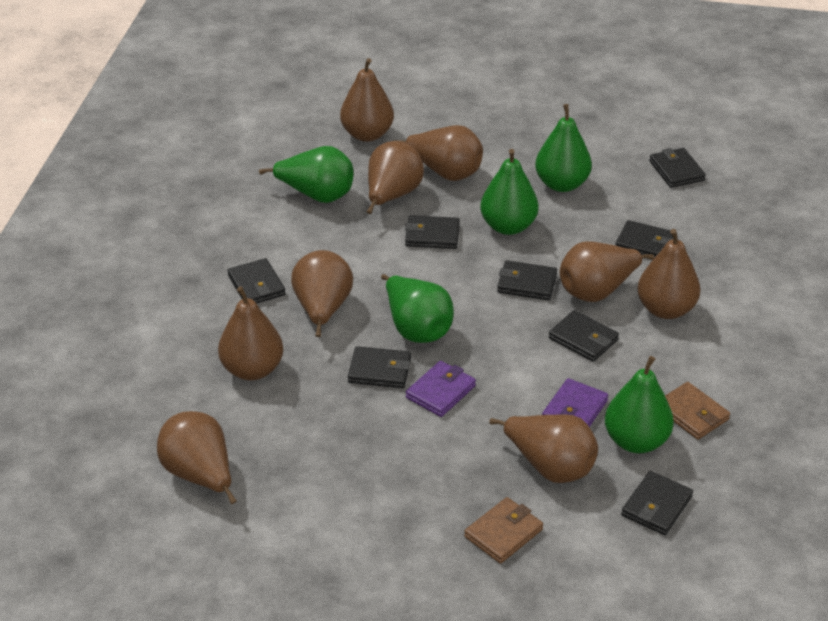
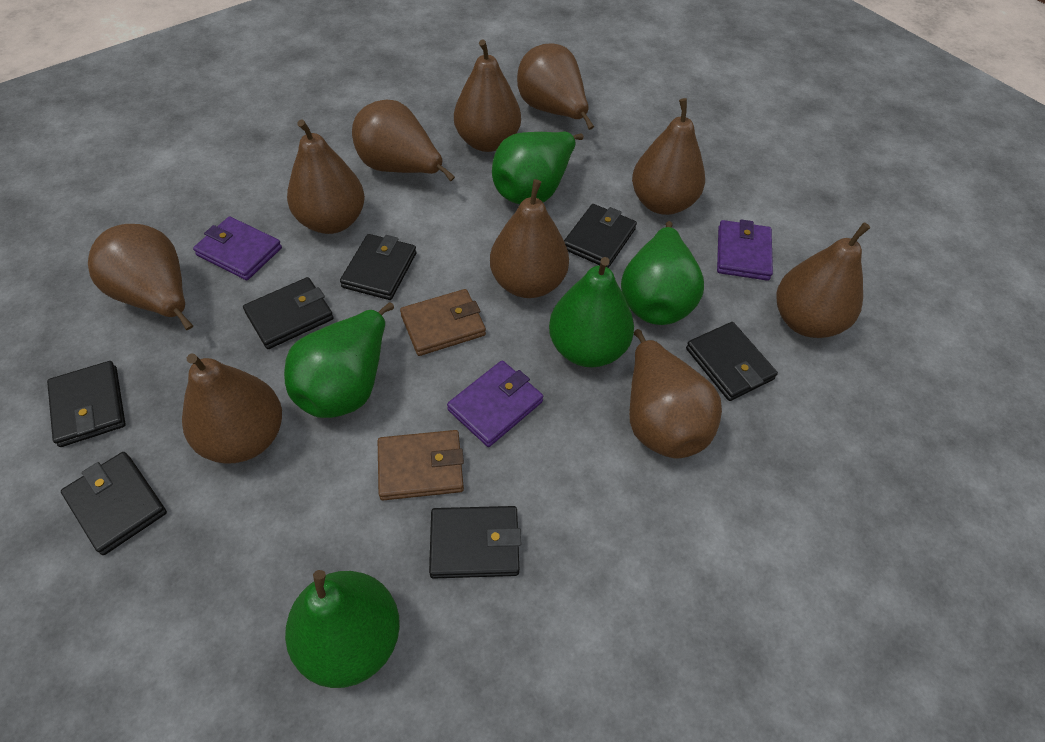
black wallet: 8 -> 7
brown pear: 9 -> 10
purple wallet: 2 -> 3

